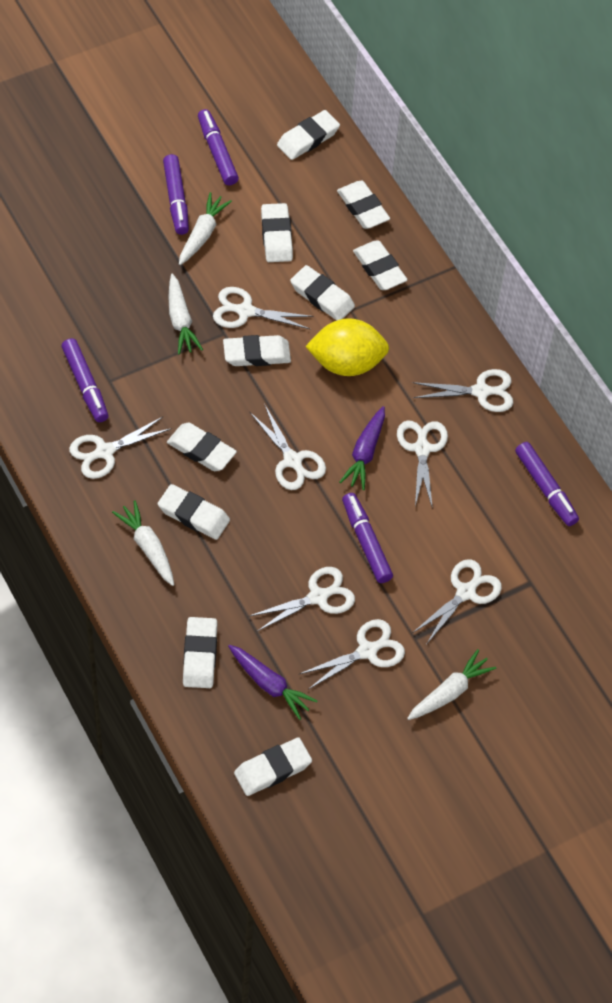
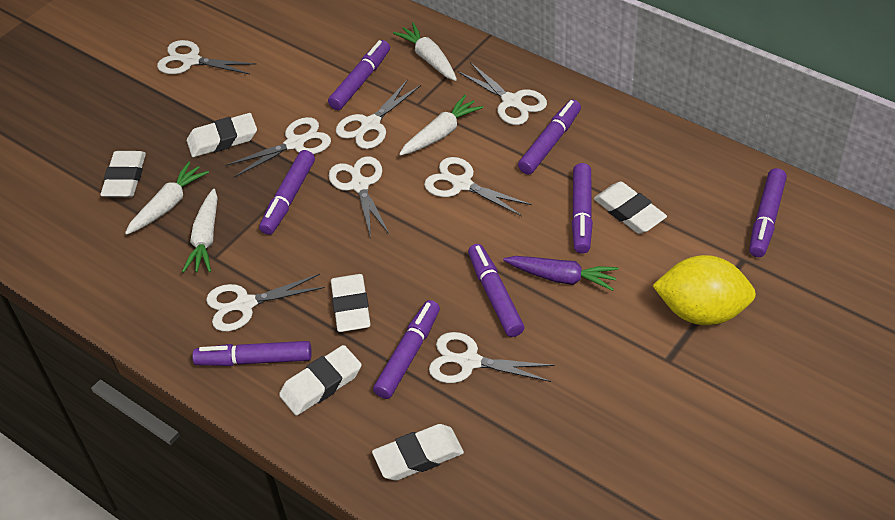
purple carrot: 2 -> 1
purple marker: 5 -> 8
white eraser: 10 -> 6

